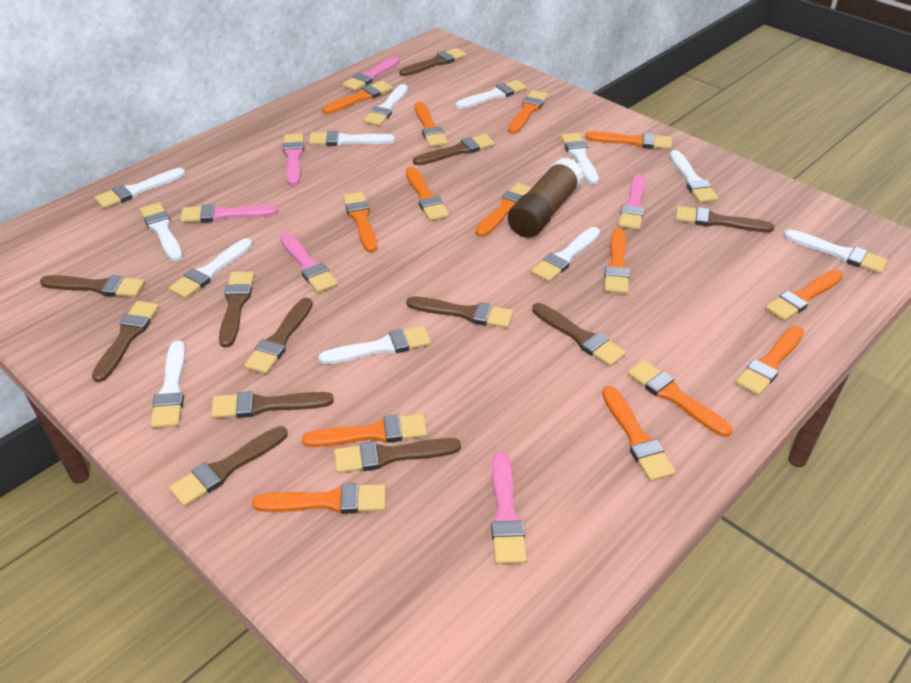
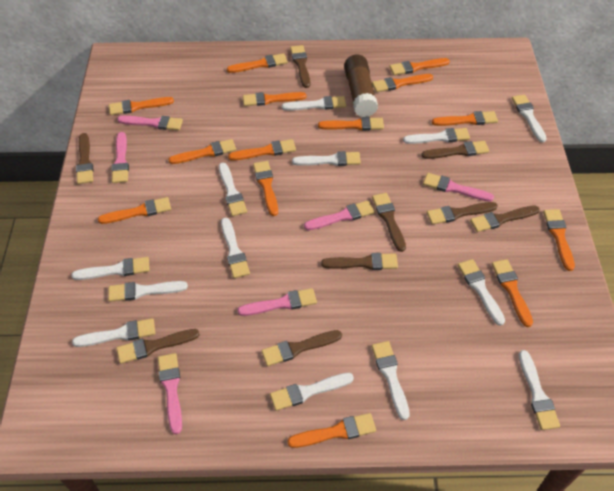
brown brush: 12 -> 9
white brush: 12 -> 13

